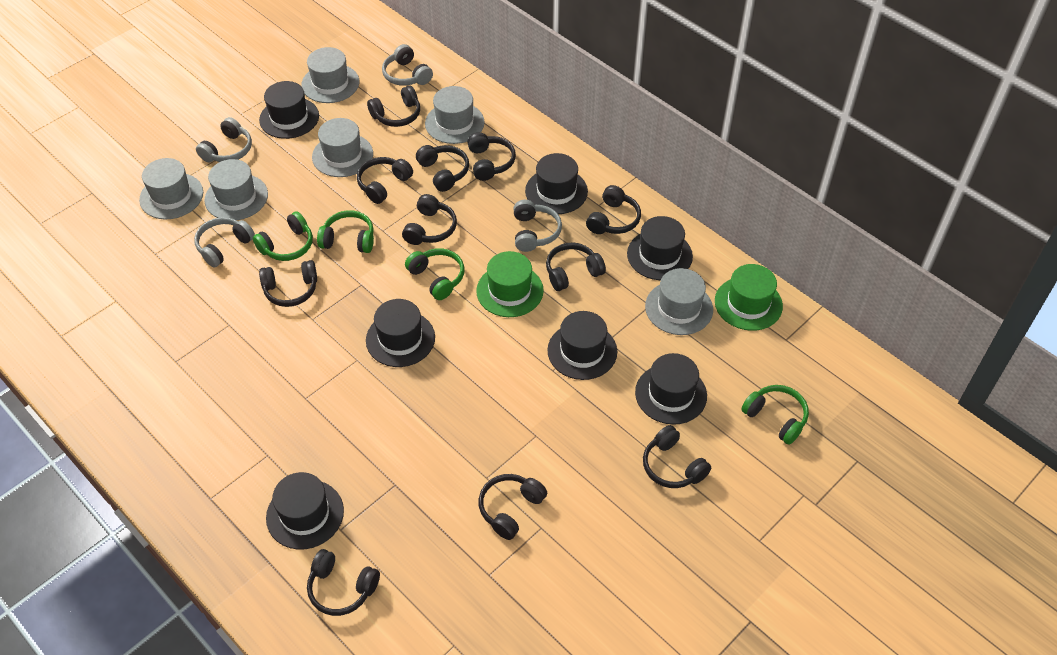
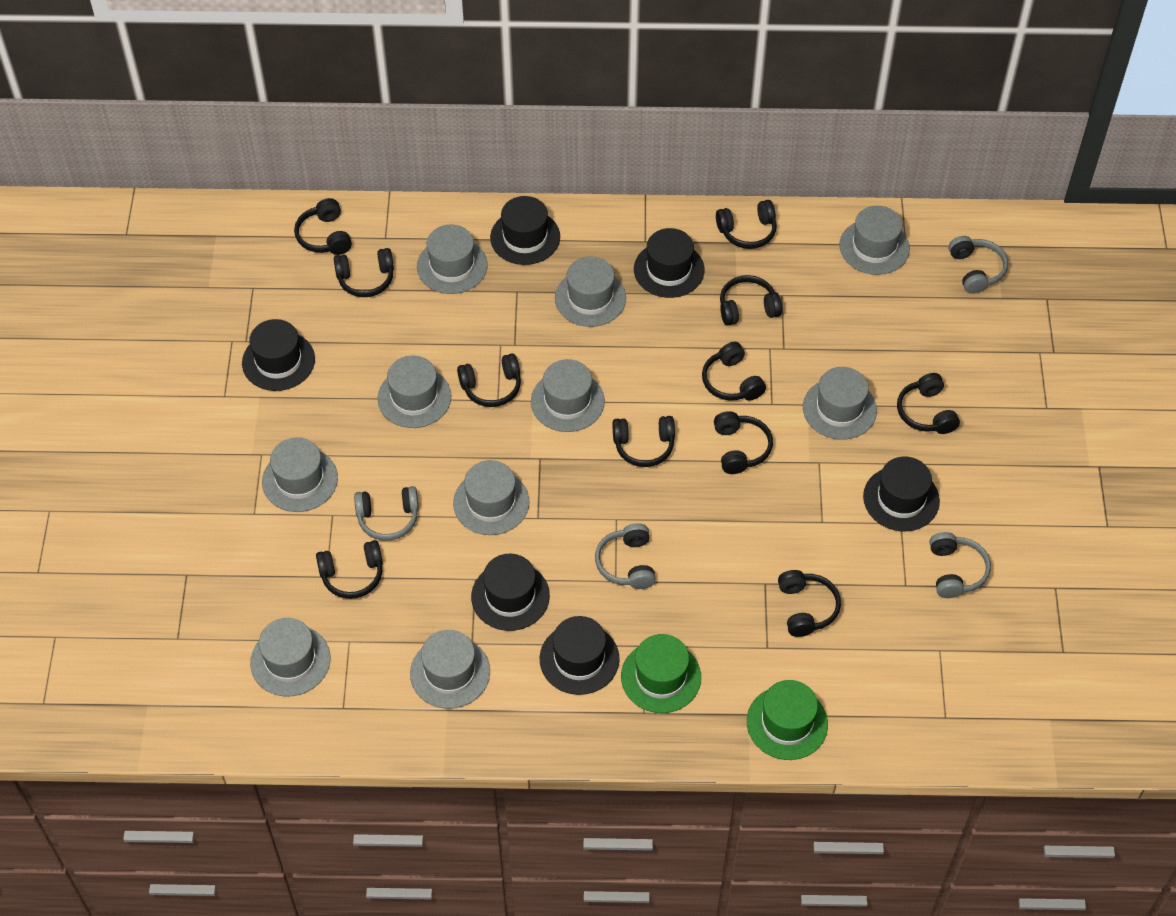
black hat: 7 -> 6
green headphones: 4 -> 0
grey hat: 6 -> 10

